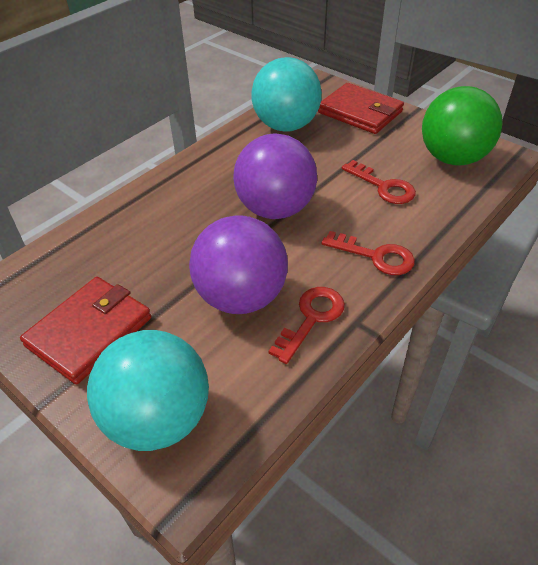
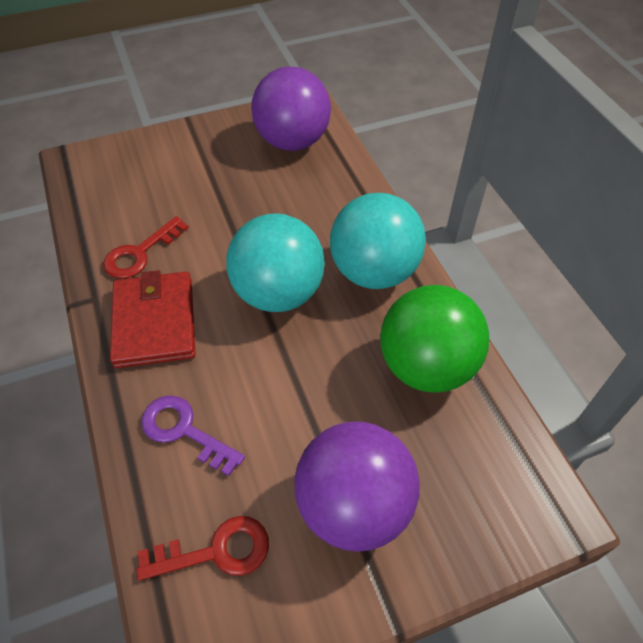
purple key: 0 -> 1
red key: 3 -> 2
red wallet: 2 -> 1

